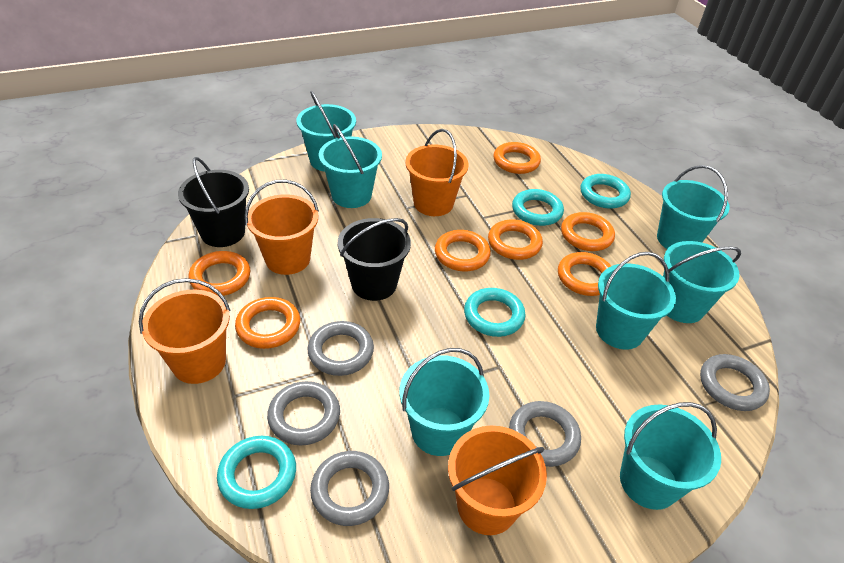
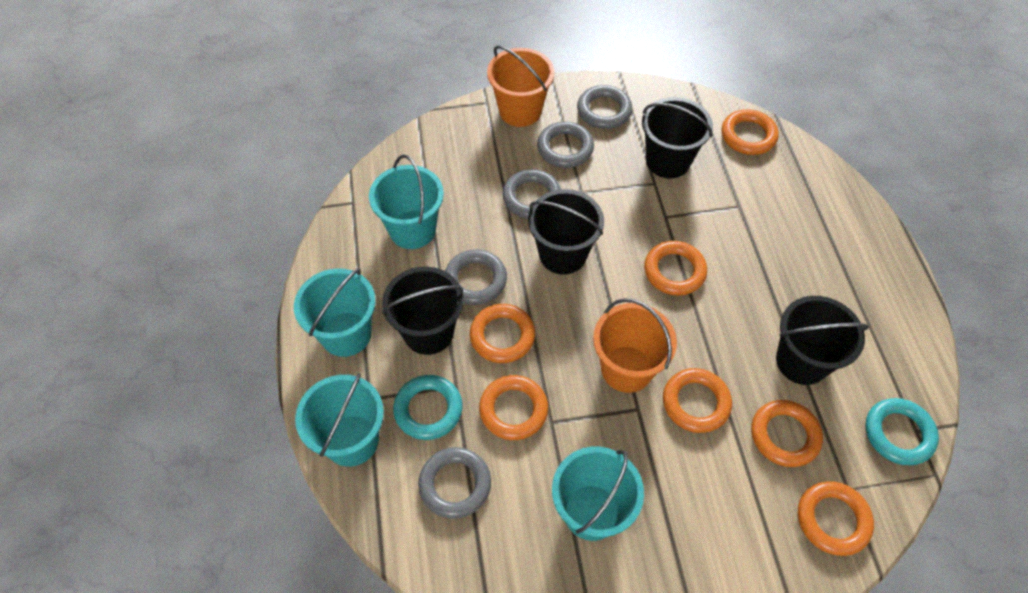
black bucket: 2 -> 4
orange bucket: 4 -> 2
turquoise bucket: 7 -> 4
turquoise ring: 4 -> 2

